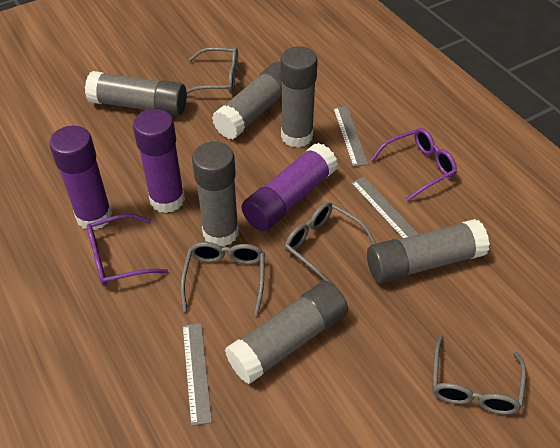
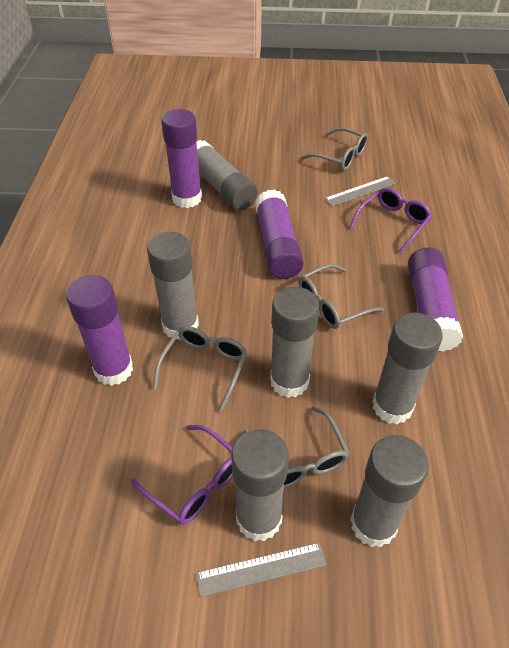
grey ruler: 3 -> 2
purple glue stick: 3 -> 4

